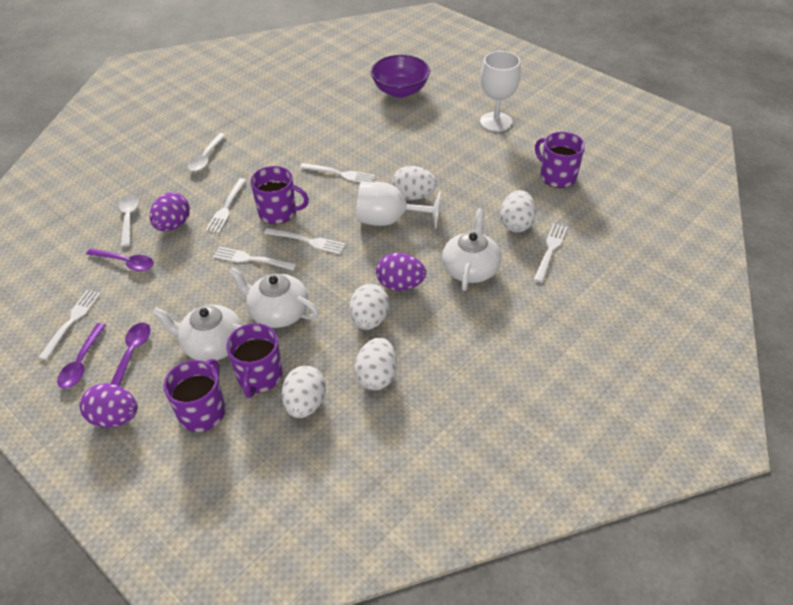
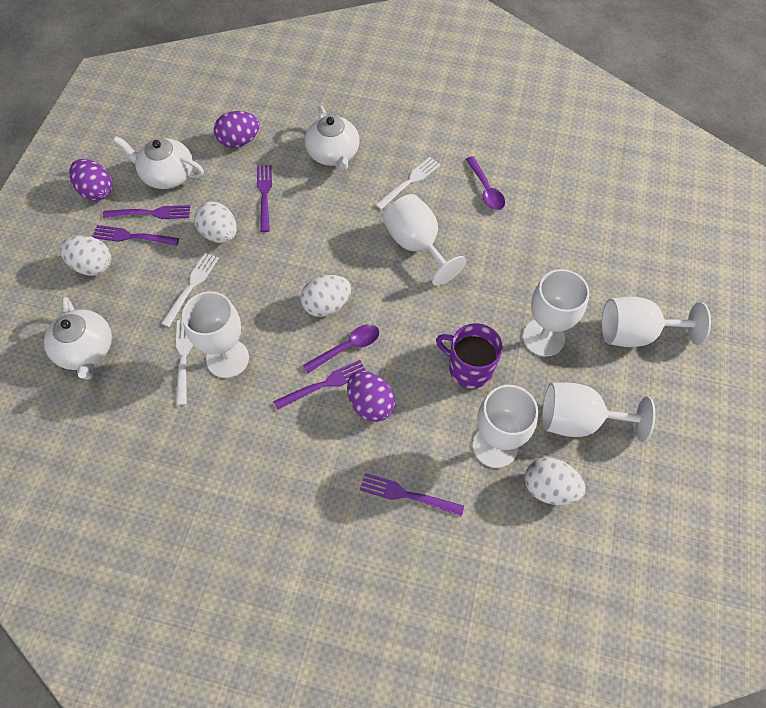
purple bowl: 1 -> 0
purple fork: 0 -> 5
purple mug: 4 -> 1
purple spoon: 3 -> 2
white egg: 5 -> 4
white fork: 6 -> 3
white goblet: 2 -> 6
white spoon: 2 -> 0

